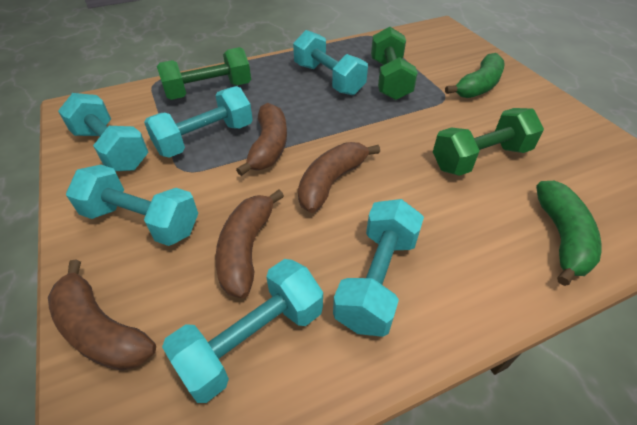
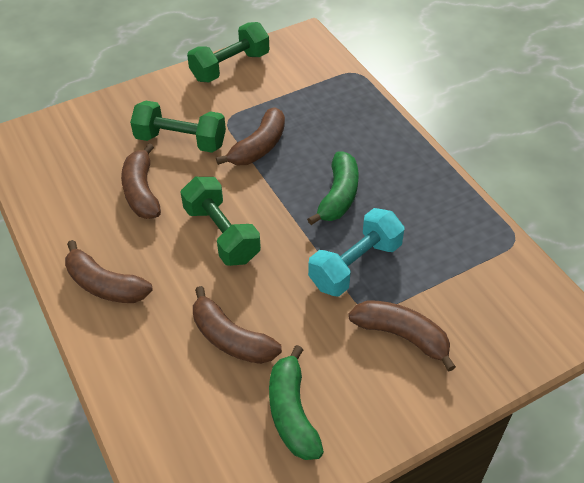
brown banana: 4 -> 5
turquoise dumbbell: 6 -> 1

